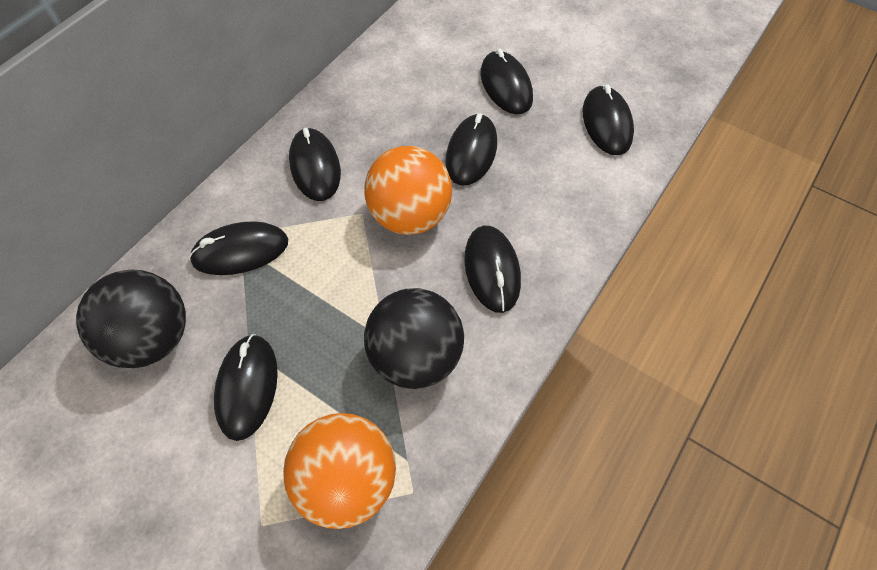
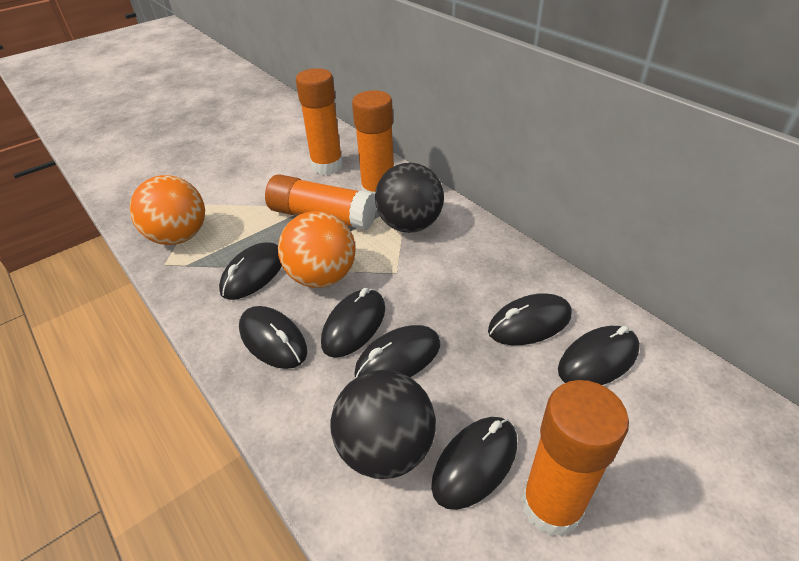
orange glue stick: 0 -> 4

